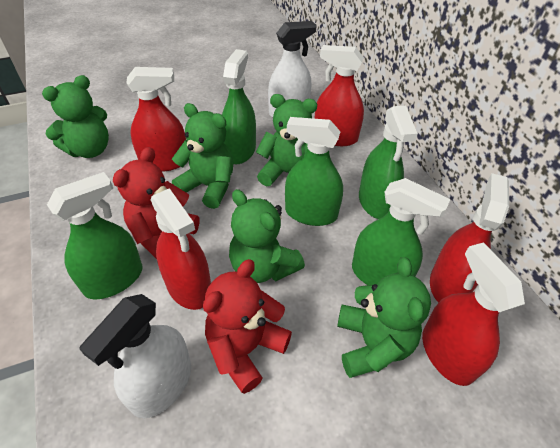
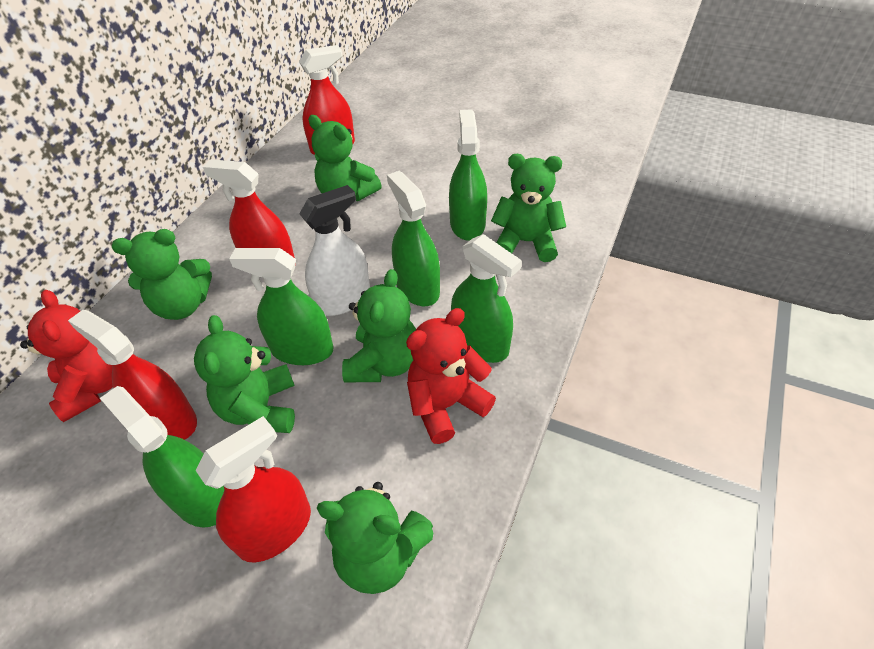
green teddy bear: 5 -> 6
red spray bottle: 5 -> 4
white spray bottle: 2 -> 1

